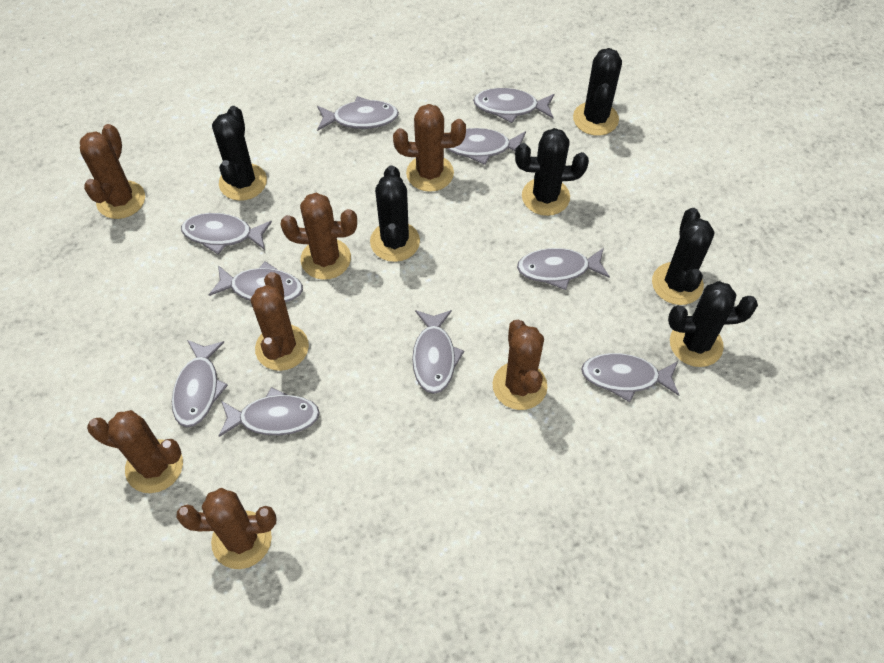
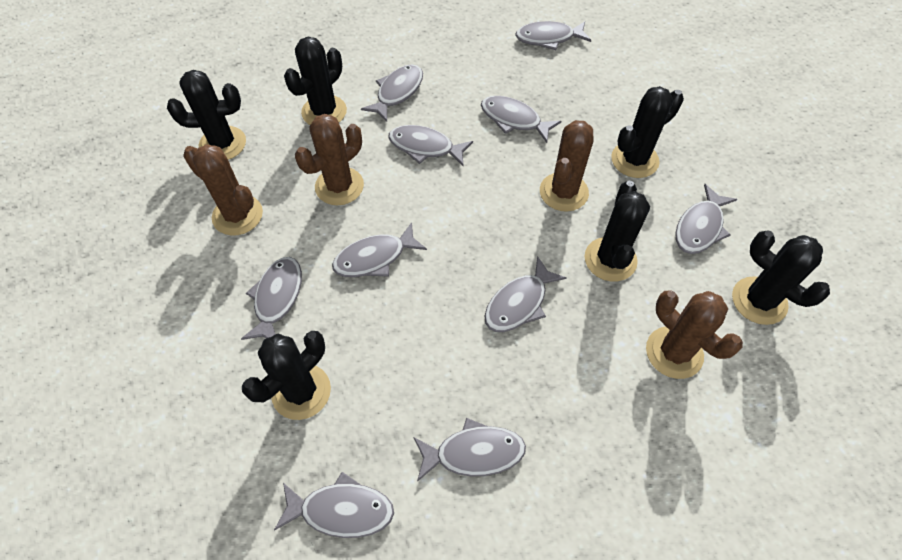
brown cactus: 7 -> 4

